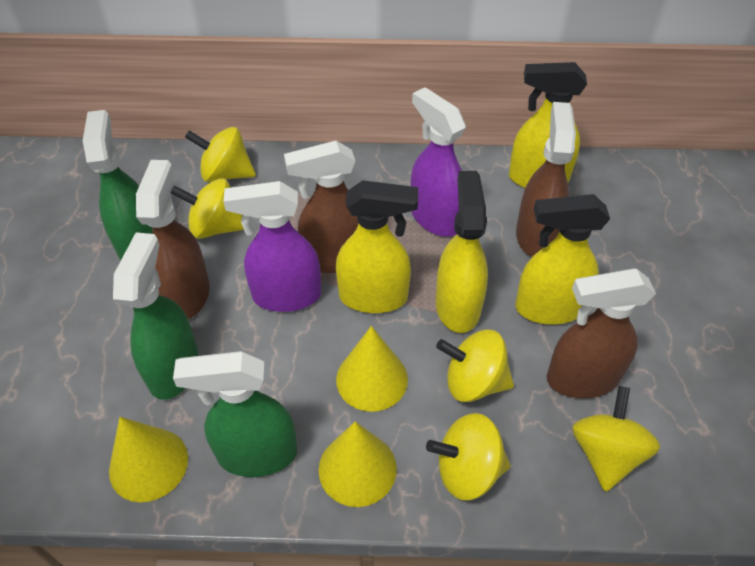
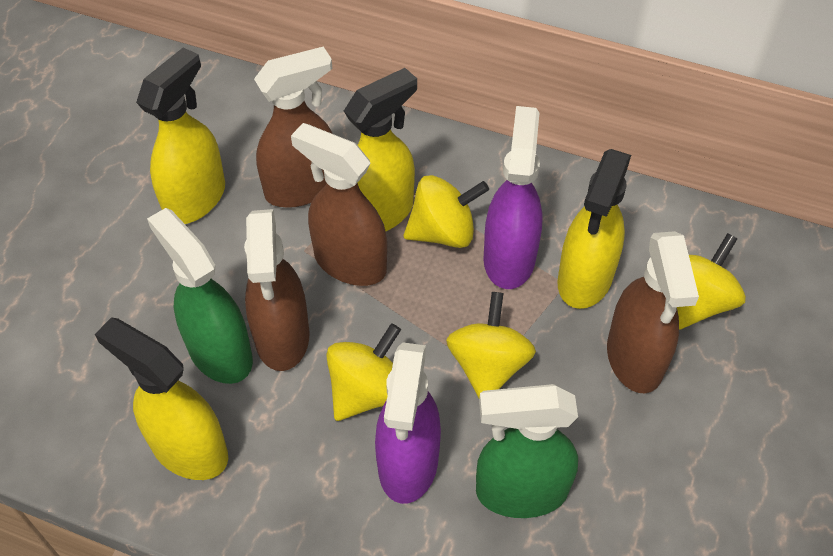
green spray bottle: 3 -> 2
yellow cone: 3 -> 0
yellow spinning top: 5 -> 4

